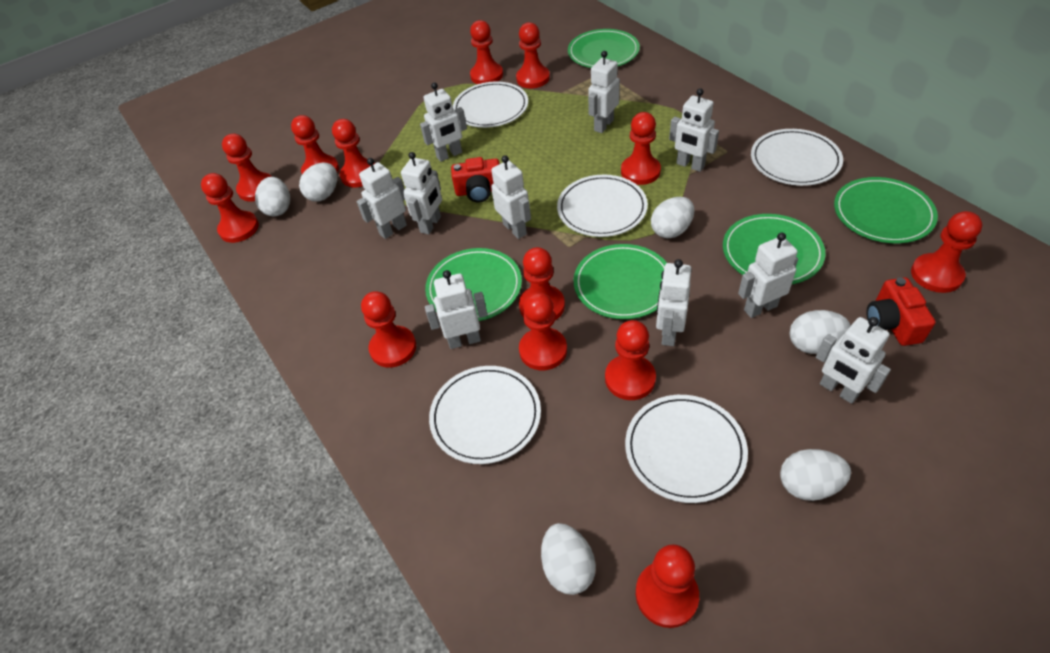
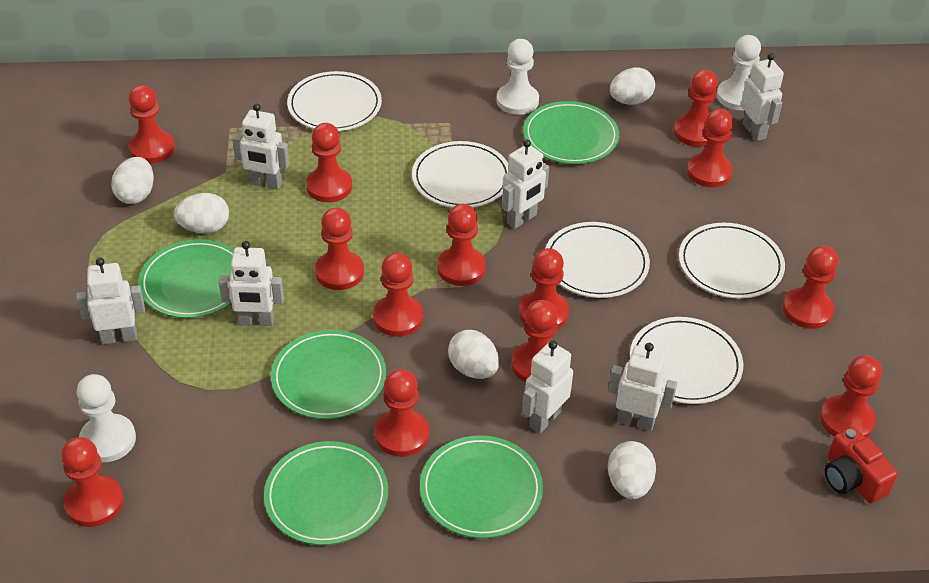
red camera: 2 -> 1
white egg: 6 -> 5
white pawn: 0 -> 3
white robot: 10 -> 7

